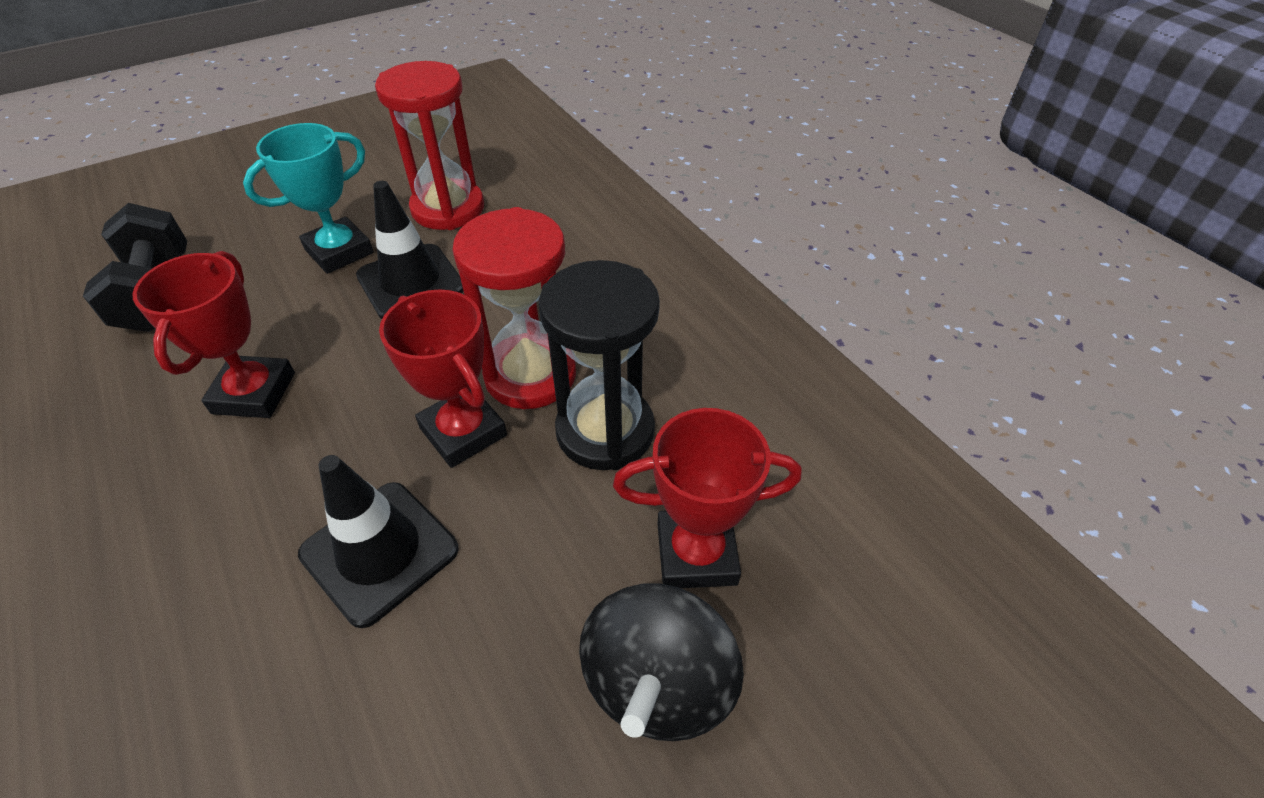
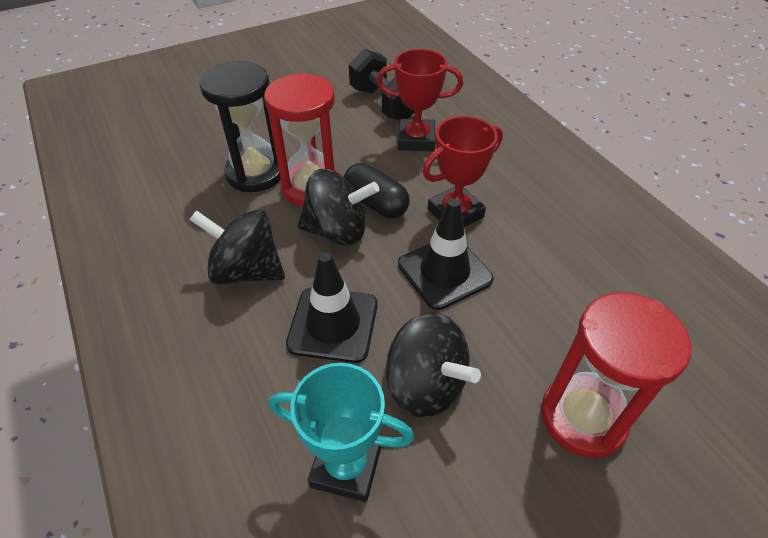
black capsule: 0 -> 1
black spinning top: 1 -> 3
red trophy: 3 -> 2

